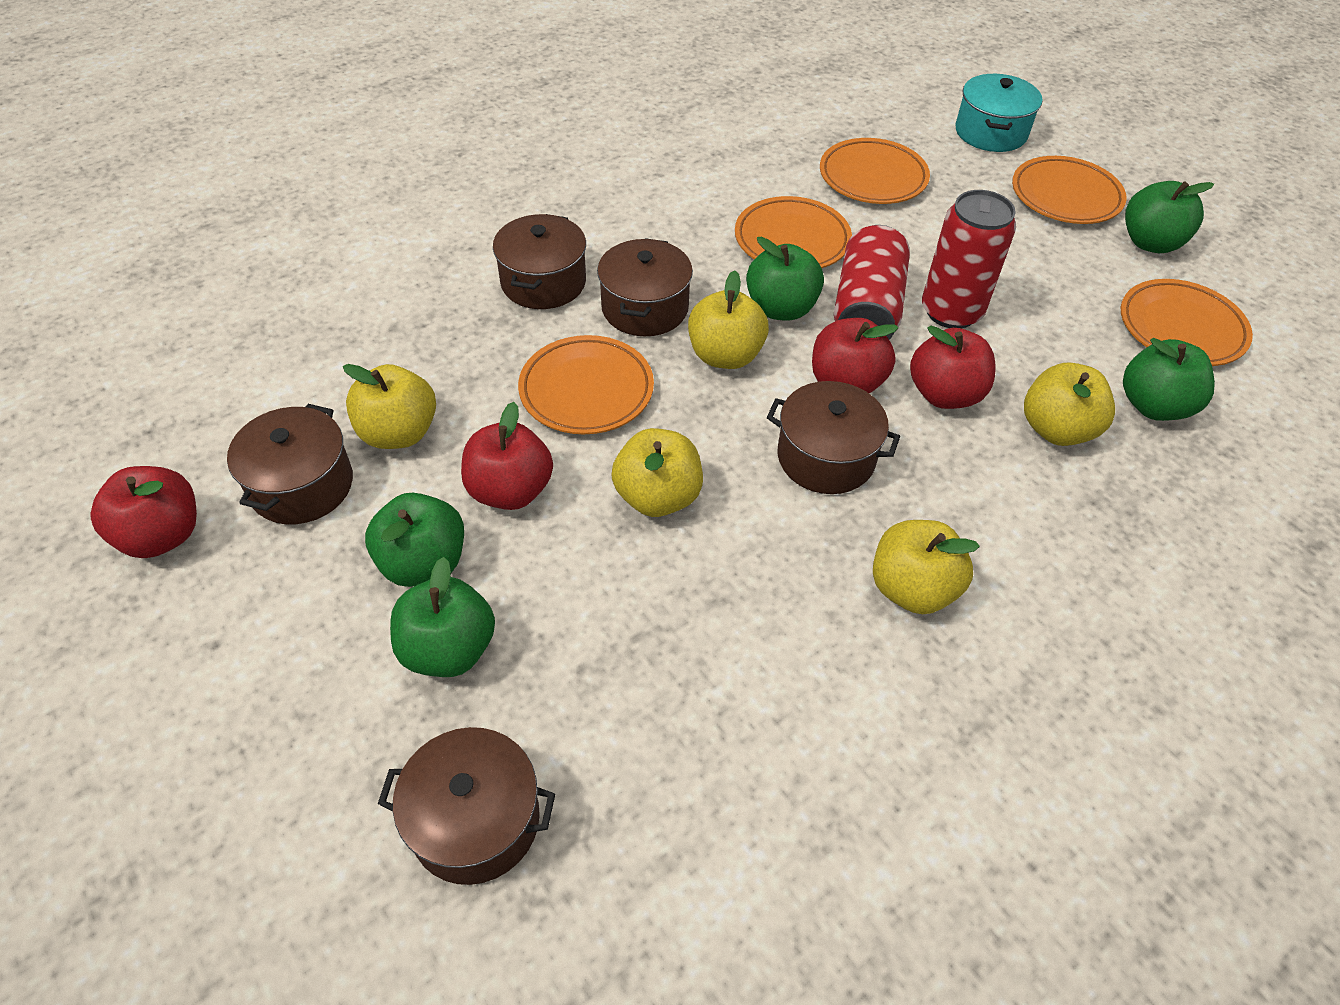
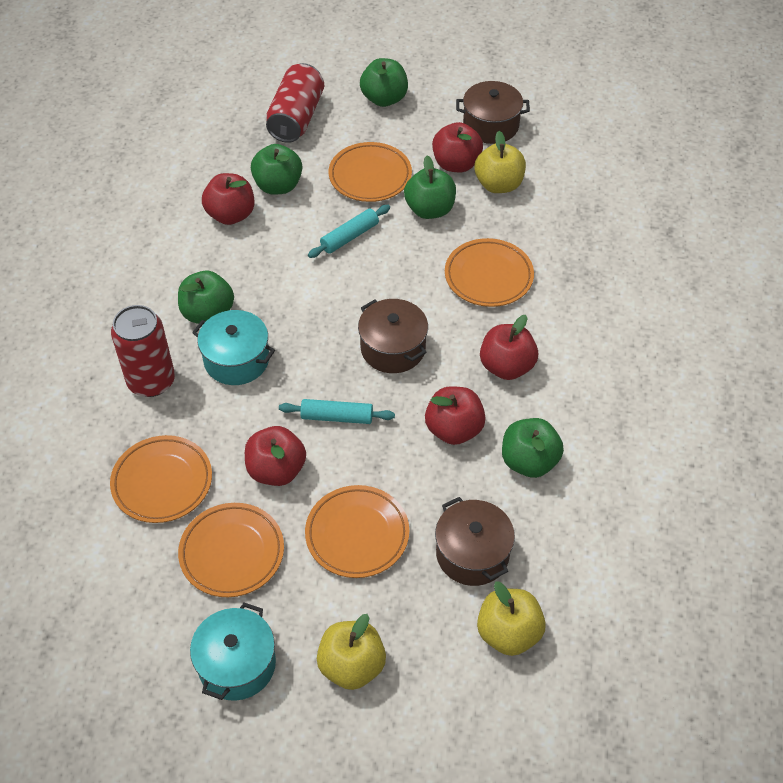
brown pot: 5 -> 3
red apple: 4 -> 5
turquoise pot: 1 -> 2
turquoise rolling pin: 0 -> 2
yellow apple: 5 -> 3

